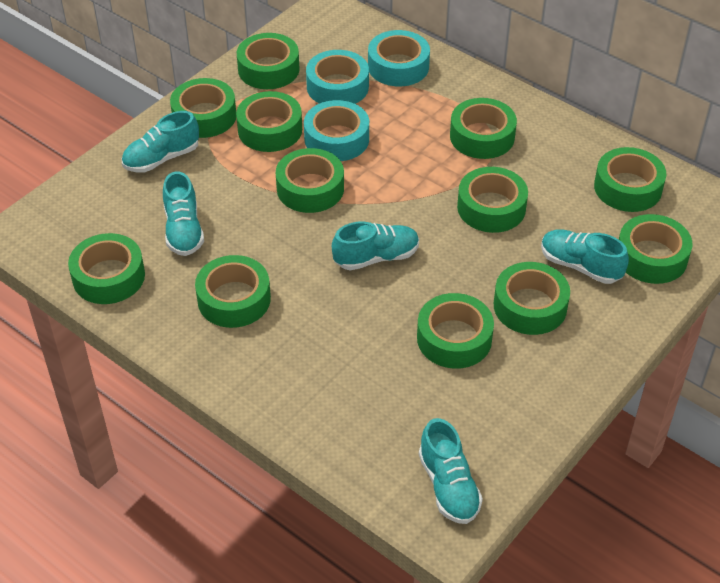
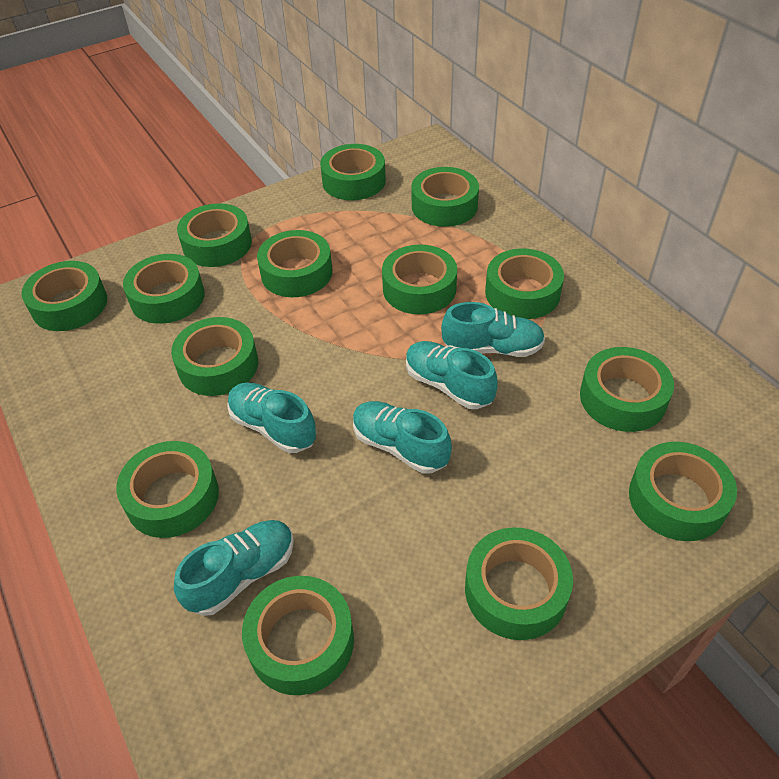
green tape: 12 -> 14
turquoise tape: 3 -> 0

